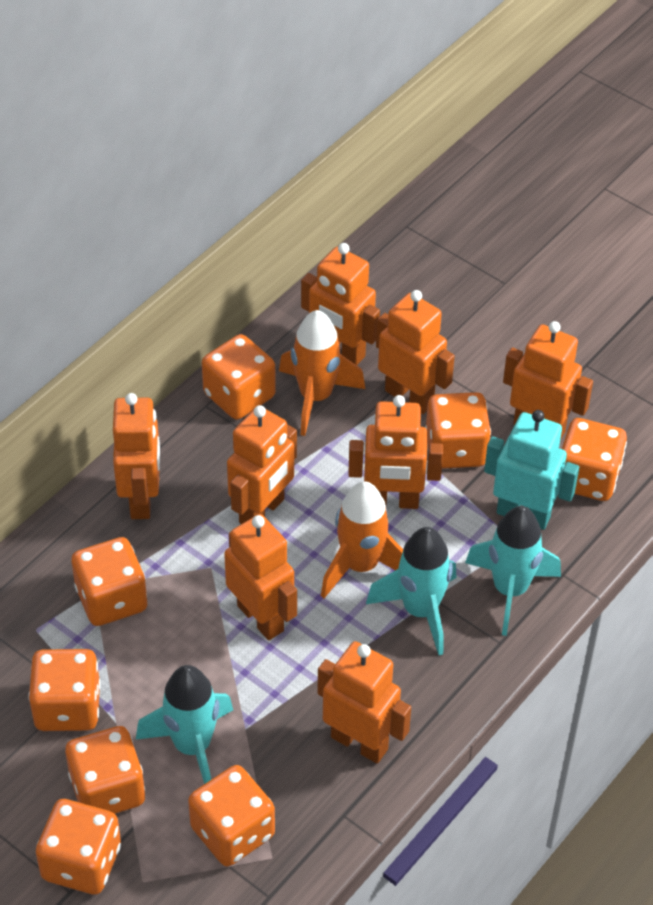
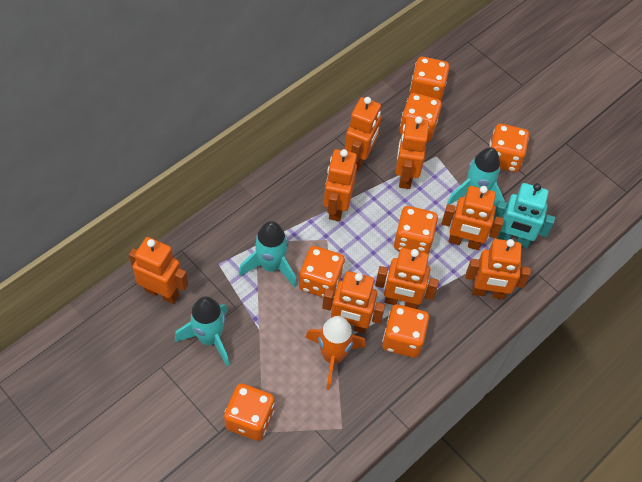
orange dice: 8 -> 7
orange rocket: 2 -> 1

